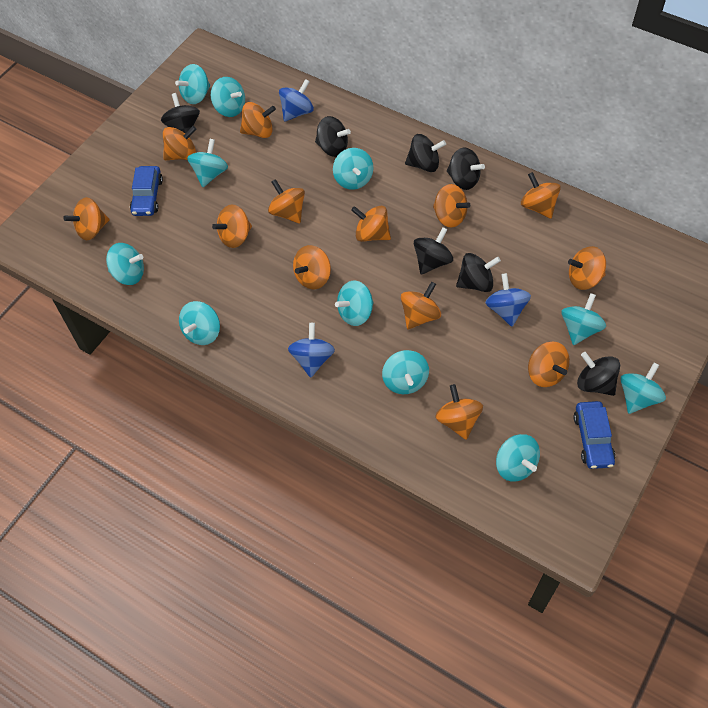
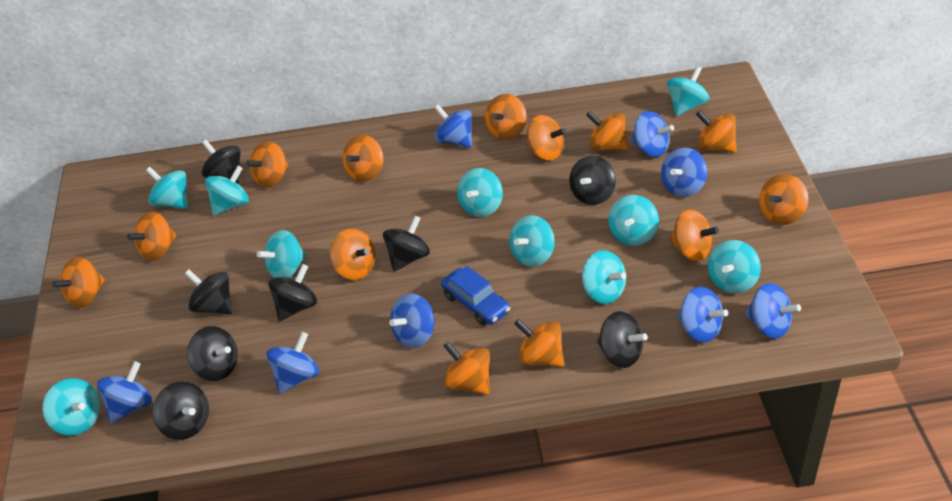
black spinning top: 7 -> 8
blue car: 2 -> 1
blue spinning top: 3 -> 8
turquoise spinning top: 11 -> 10

